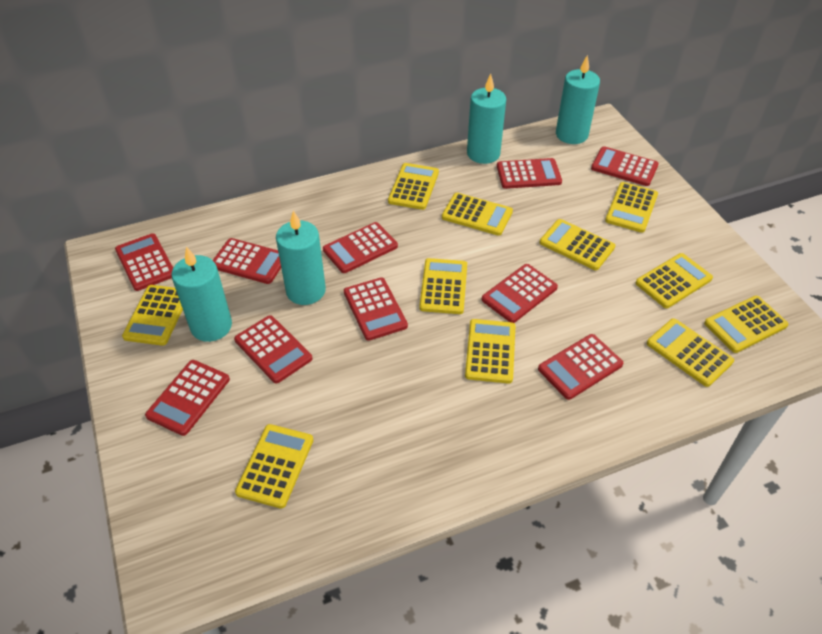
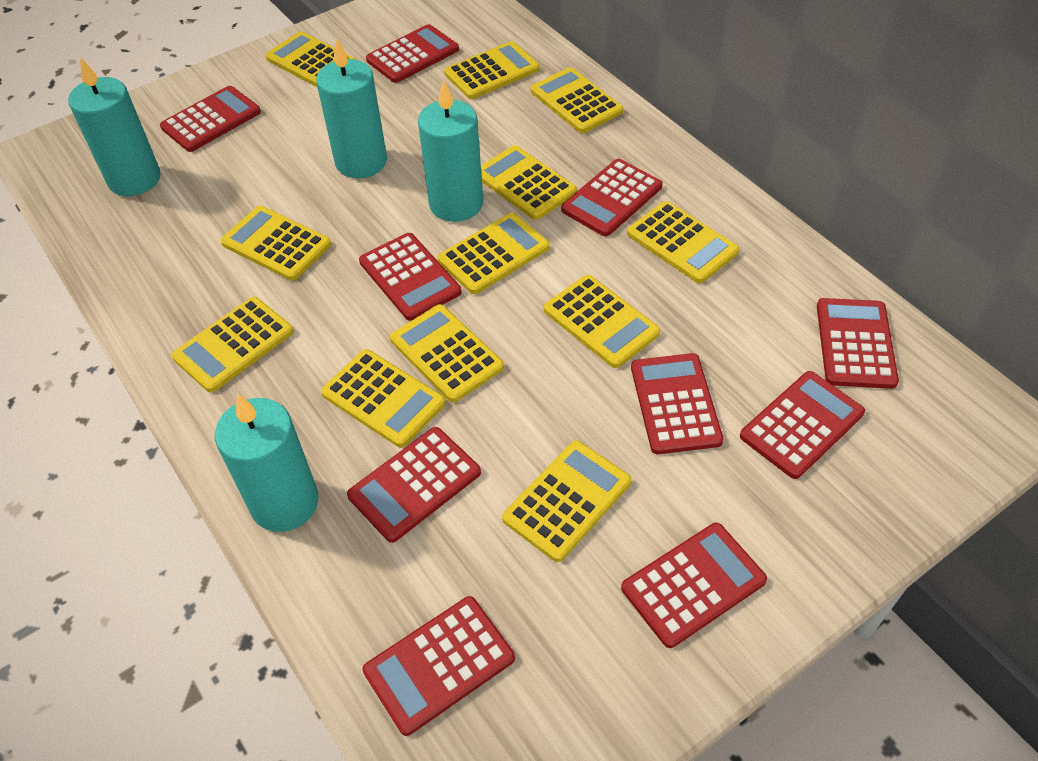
yellow calculator: 11 -> 12

